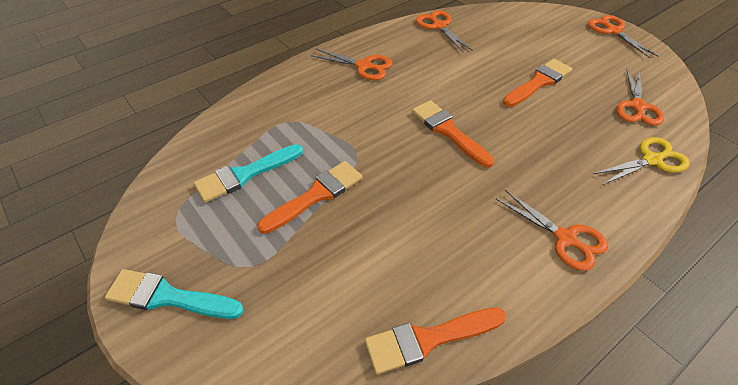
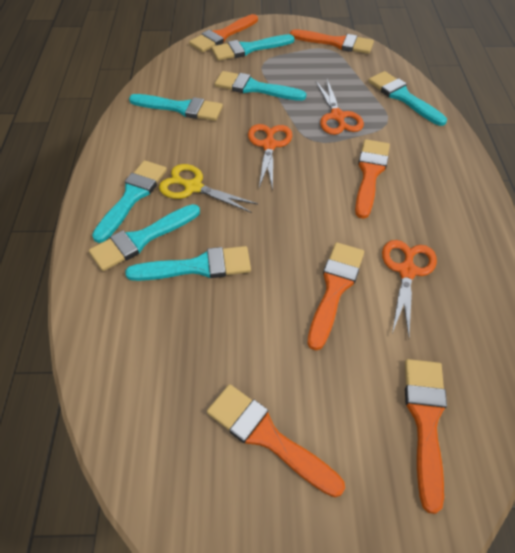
orange brush: 4 -> 6
orange scissors: 5 -> 3
turquoise brush: 2 -> 7

